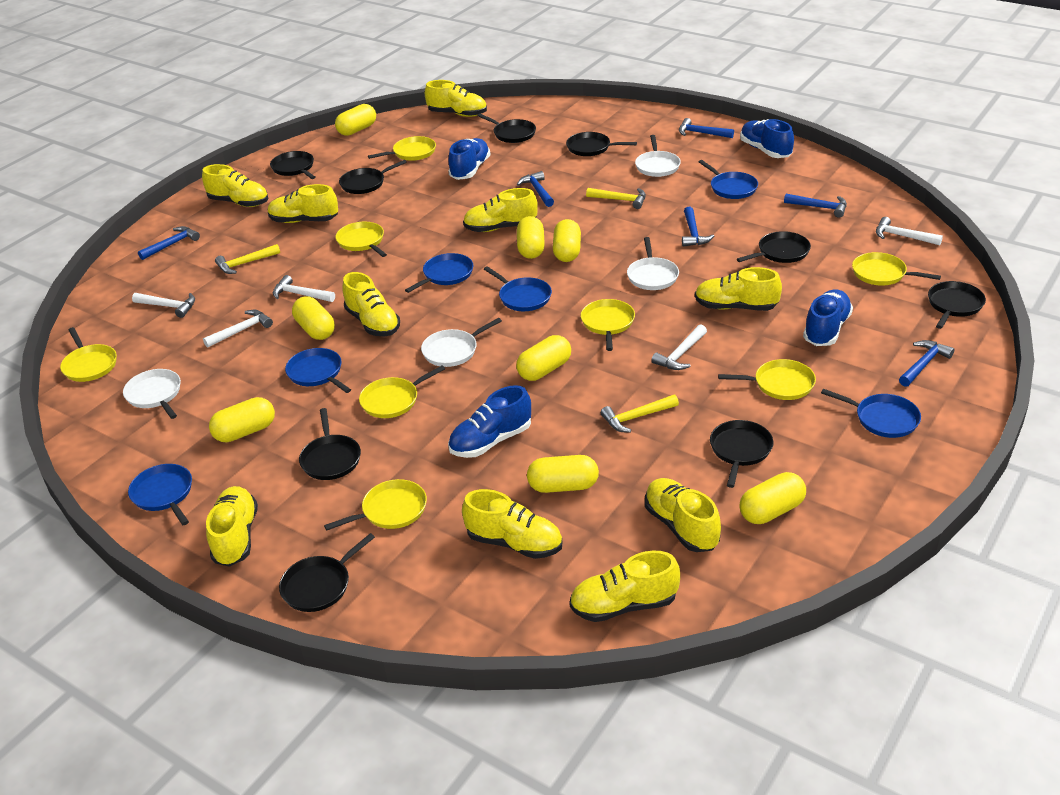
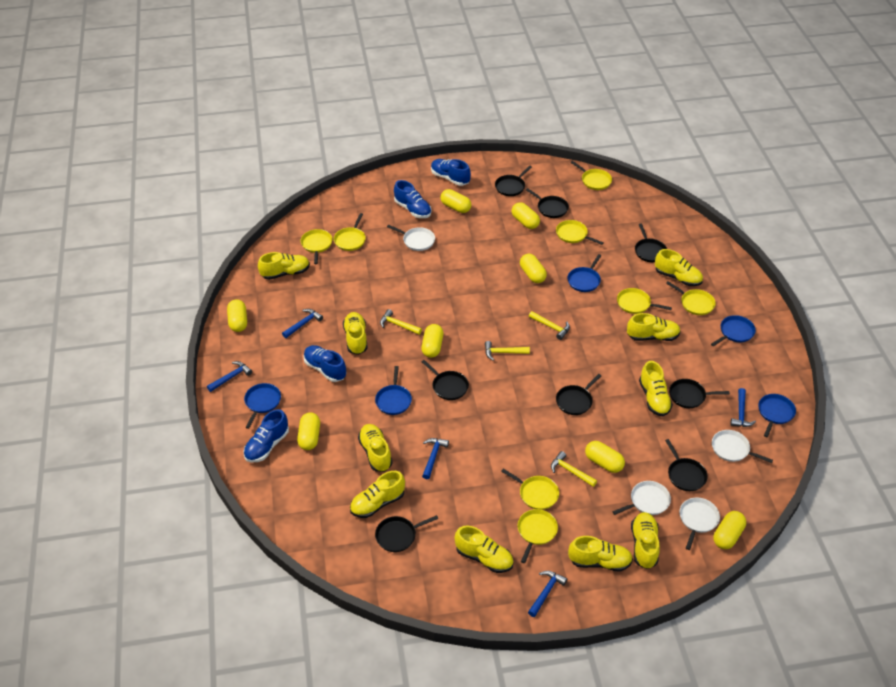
black pan: 9 -> 8
blue hammer: 6 -> 5
blue pan: 6 -> 5
white hammer: 5 -> 0
yellow hammer: 3 -> 4

